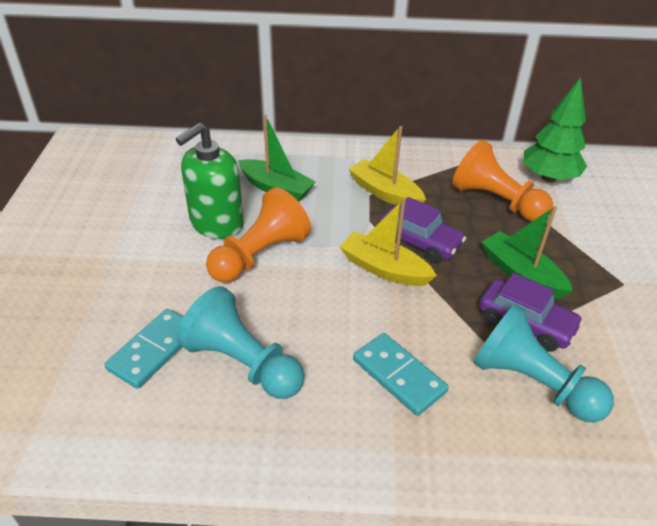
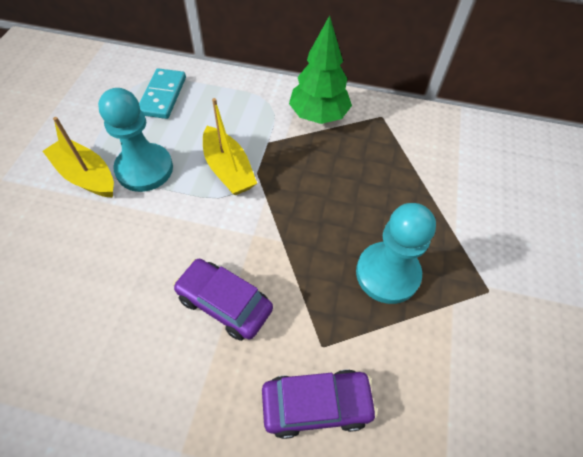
green boat: 2 -> 0
green soap dispenser: 1 -> 0
orange pawn: 2 -> 0
turquoise domino: 2 -> 1

